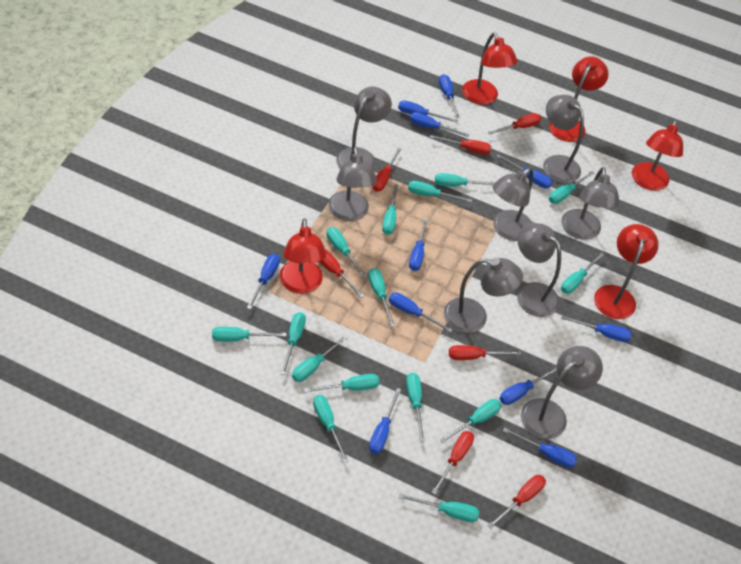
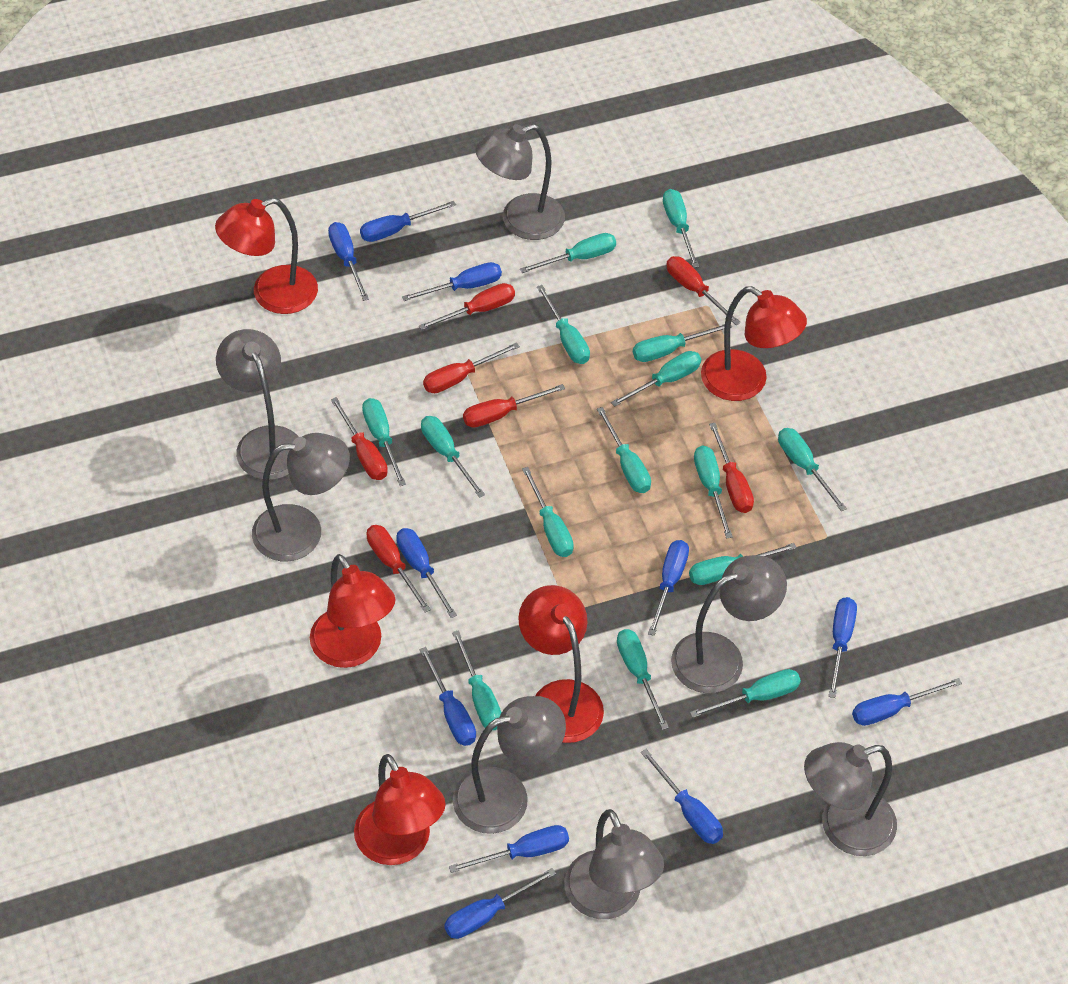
grey lamp: 8 -> 7

